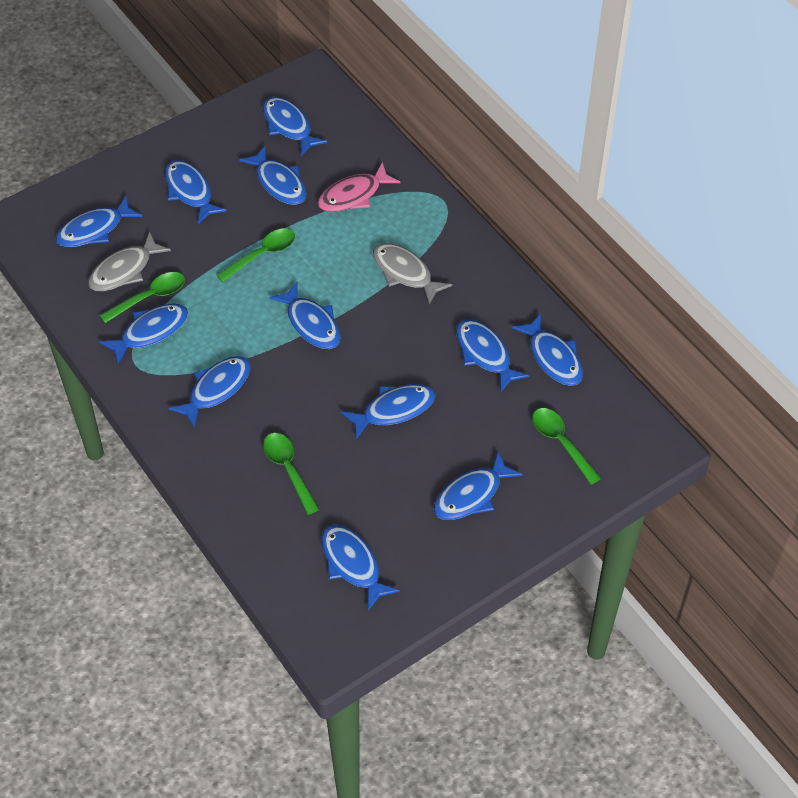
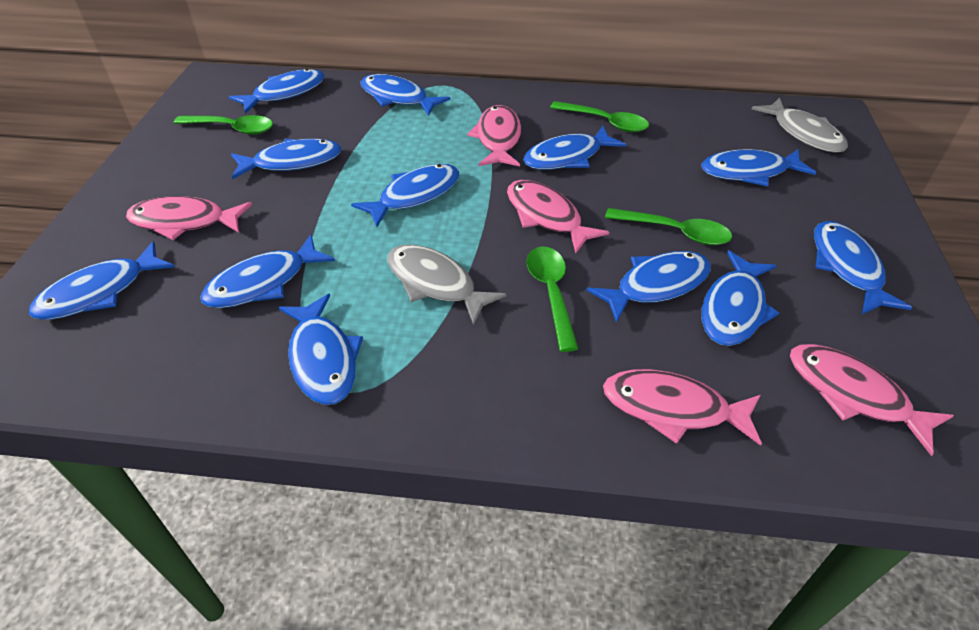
pink fish: 1 -> 5

